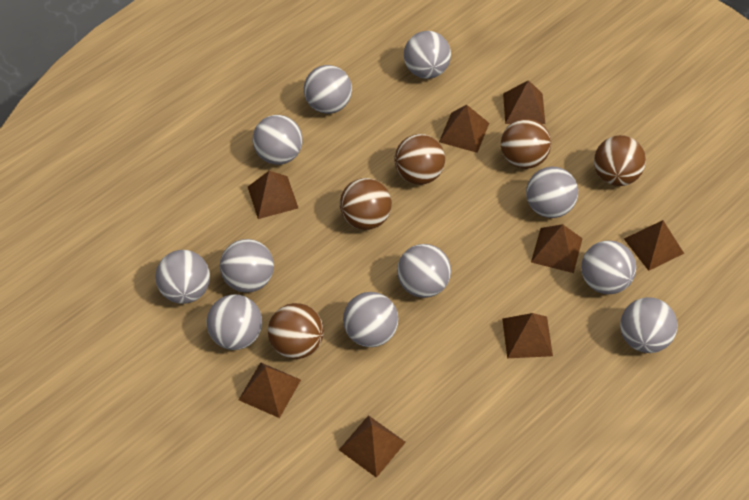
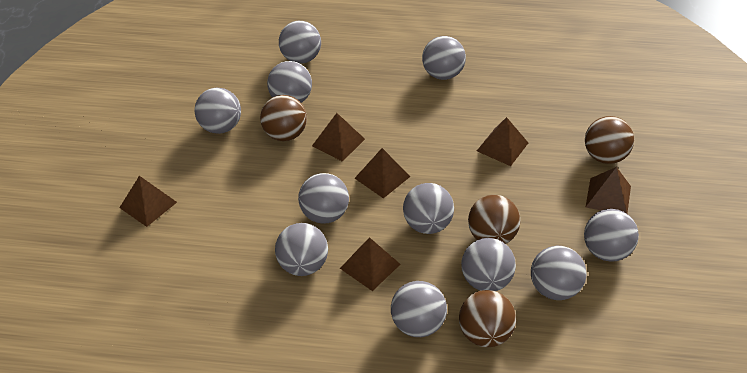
brown ball: 5 -> 4
brown pyramid: 8 -> 6

